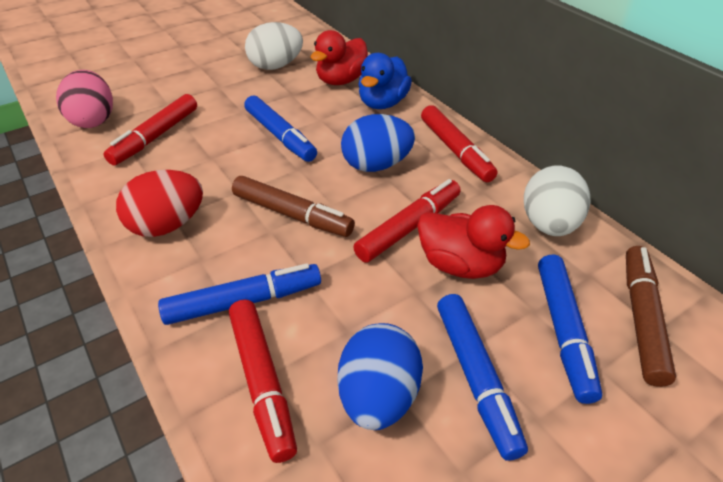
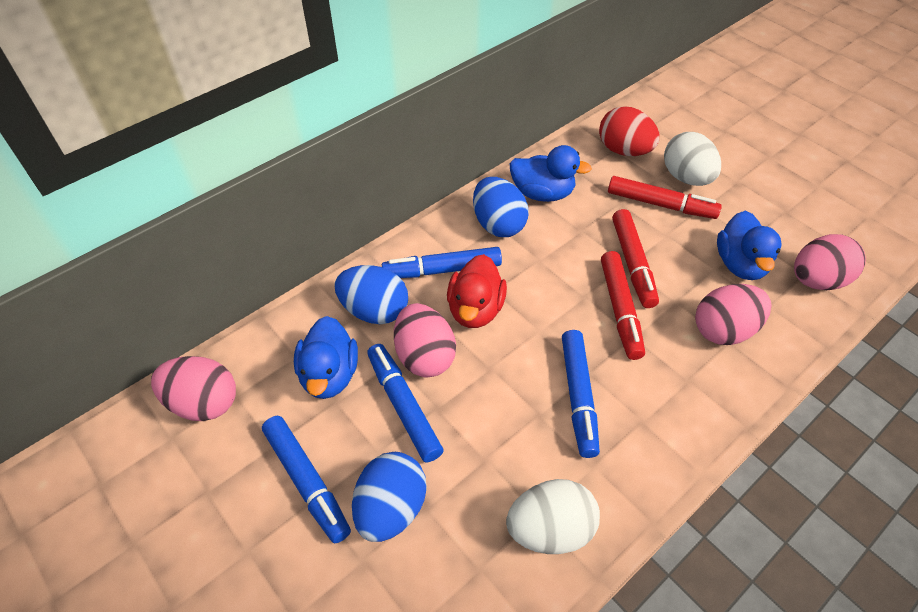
blue duck: 1 -> 3
blue egg: 2 -> 3
brown marker: 2 -> 0
pink egg: 1 -> 4
red duck: 2 -> 1
red marker: 4 -> 3

